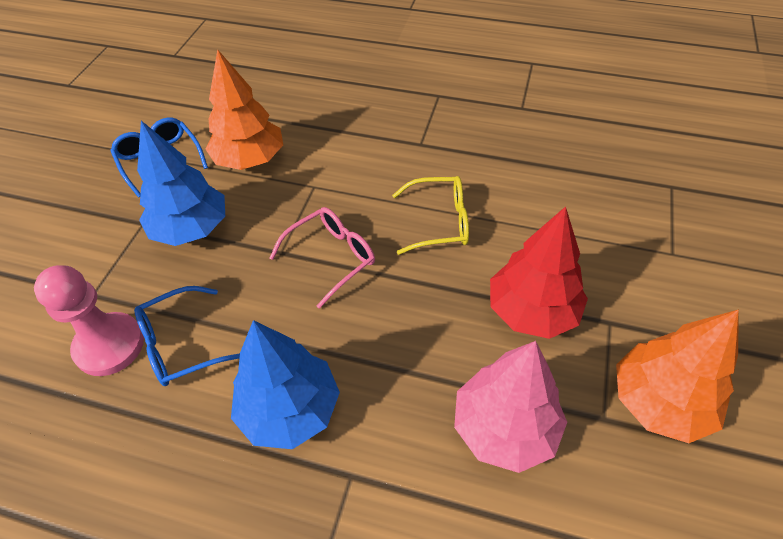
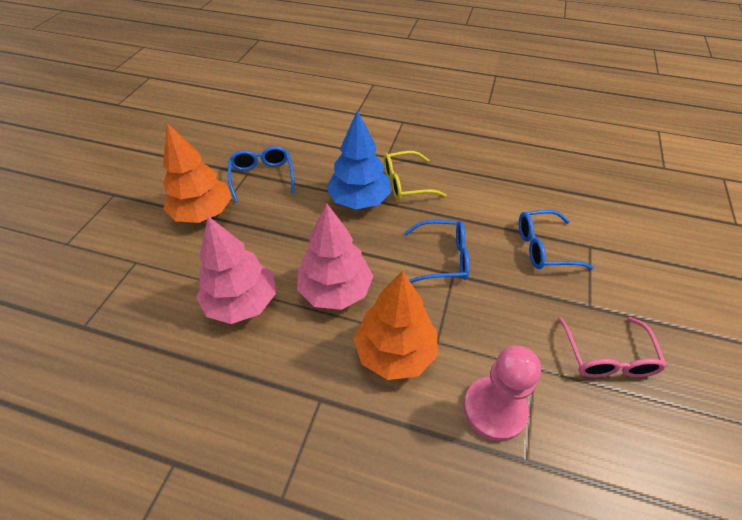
blue glasses: 2 -> 3
blue tree: 2 -> 1
pink tree: 1 -> 2
red tree: 1 -> 0

